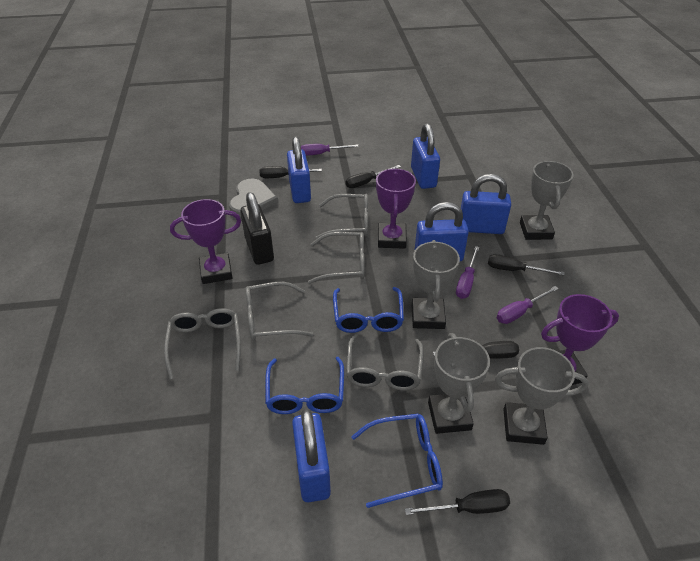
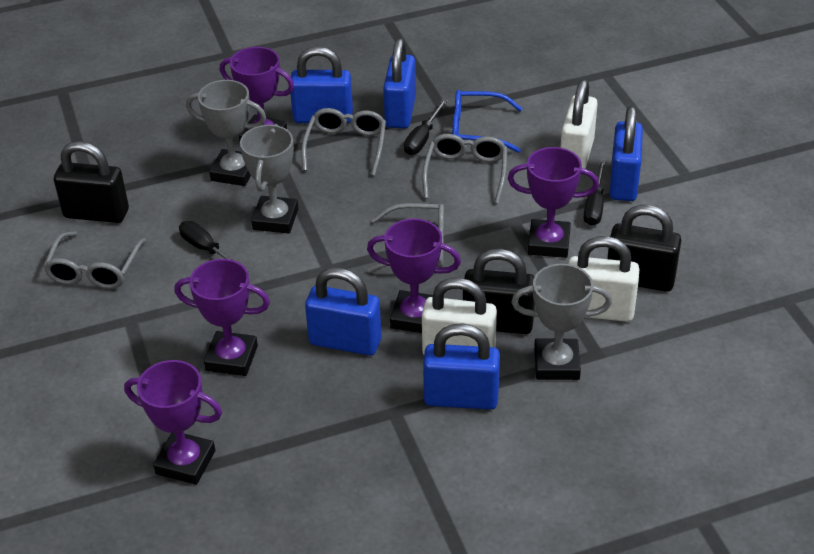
black padlock: 1 -> 3
black screwdriver: 5 -> 3
blue glasses: 3 -> 1
grey glasses: 5 -> 4
grey heart: 1 -> 0
grey trophy: 4 -> 3
purple screwdriver: 3 -> 0
purple trophy: 3 -> 5
white padlock: 0 -> 3

